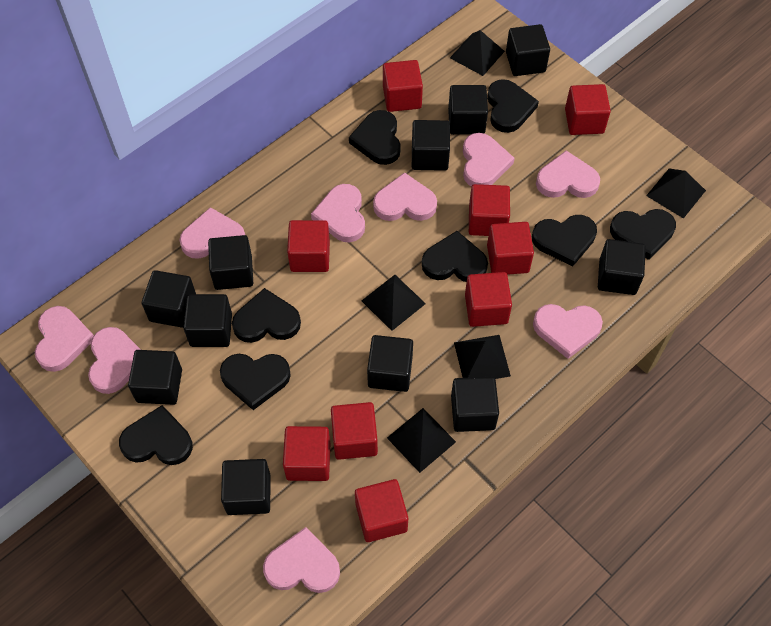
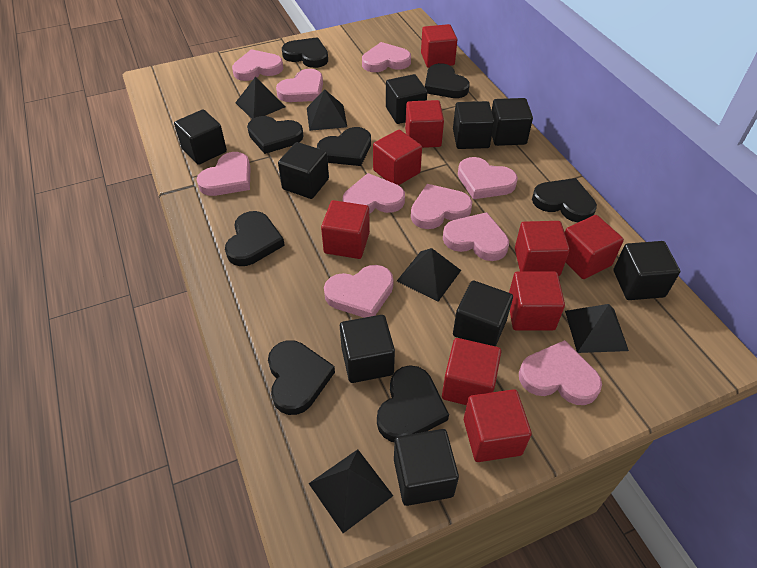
black cube: 11 -> 9
pink heart: 9 -> 10

